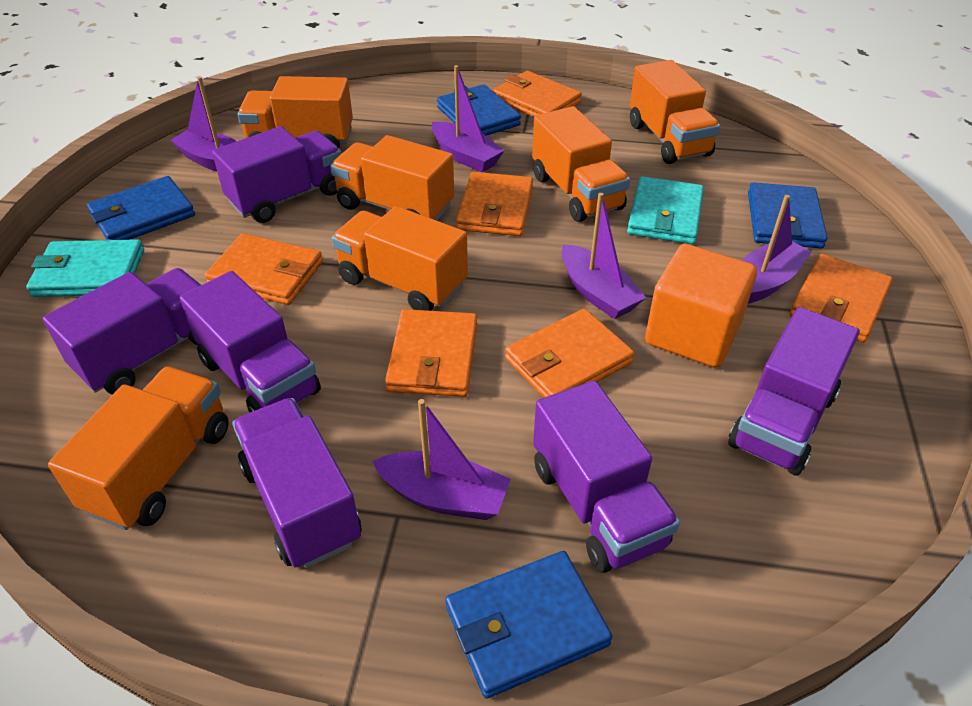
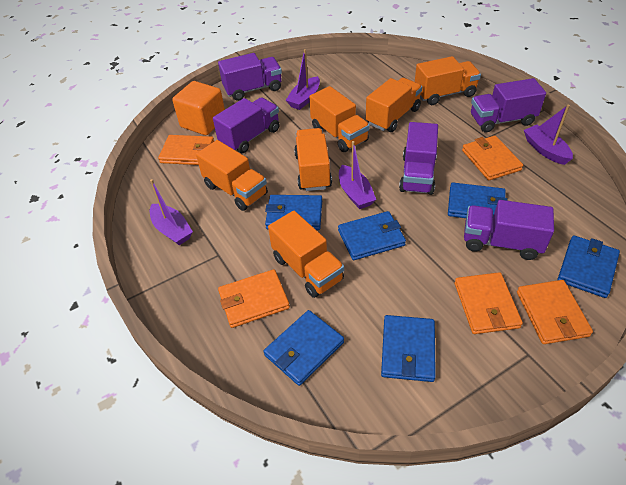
blue wallet: 4 -> 6
orange wallet: 6 -> 5
purple boat: 5 -> 4
purple truck: 6 -> 5
turquoise wallet: 2 -> 0

